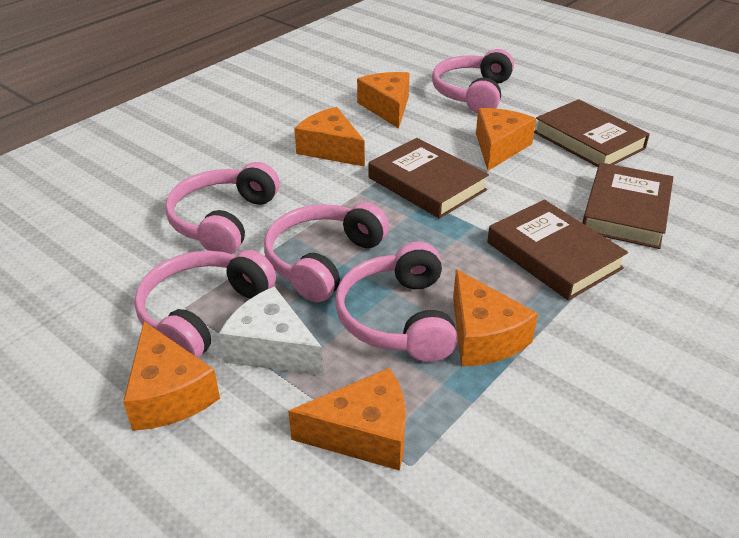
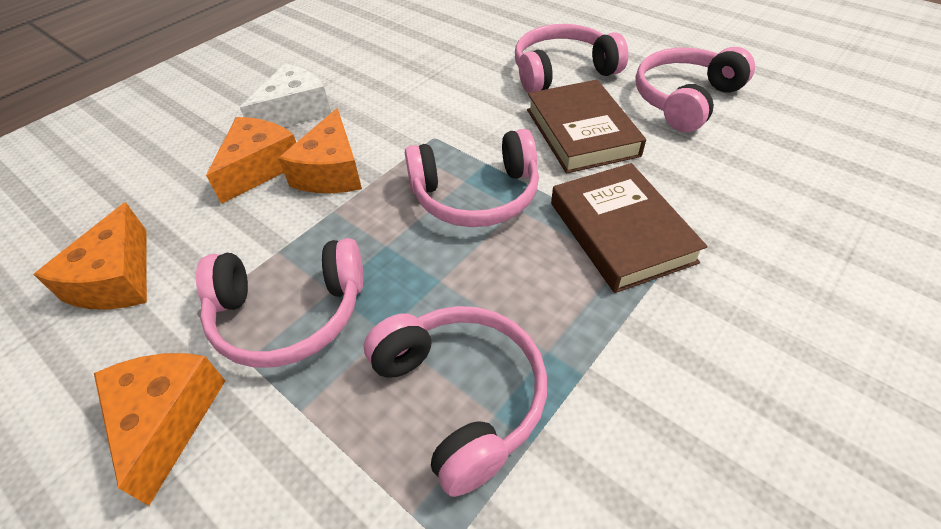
brown book: 4 -> 2
orange cheese: 6 -> 4

